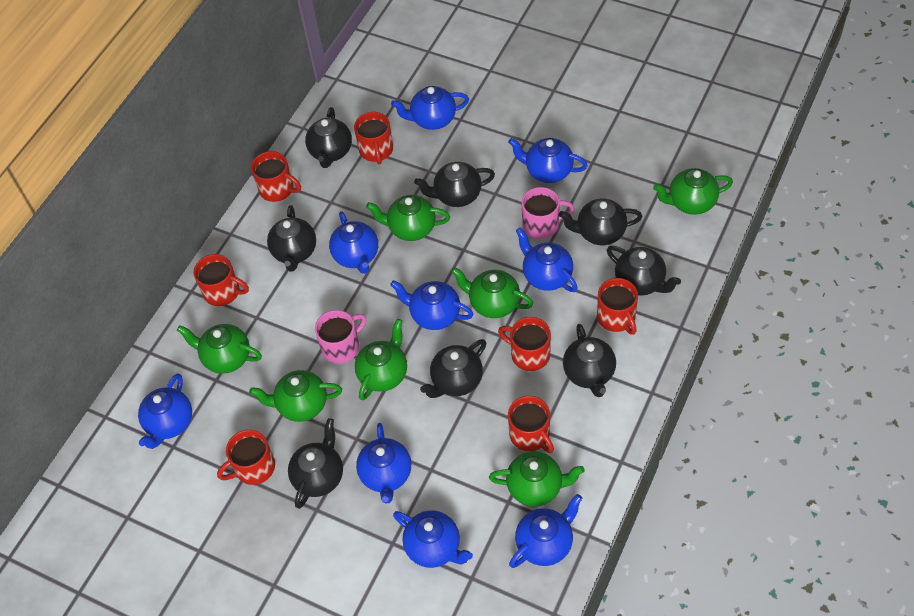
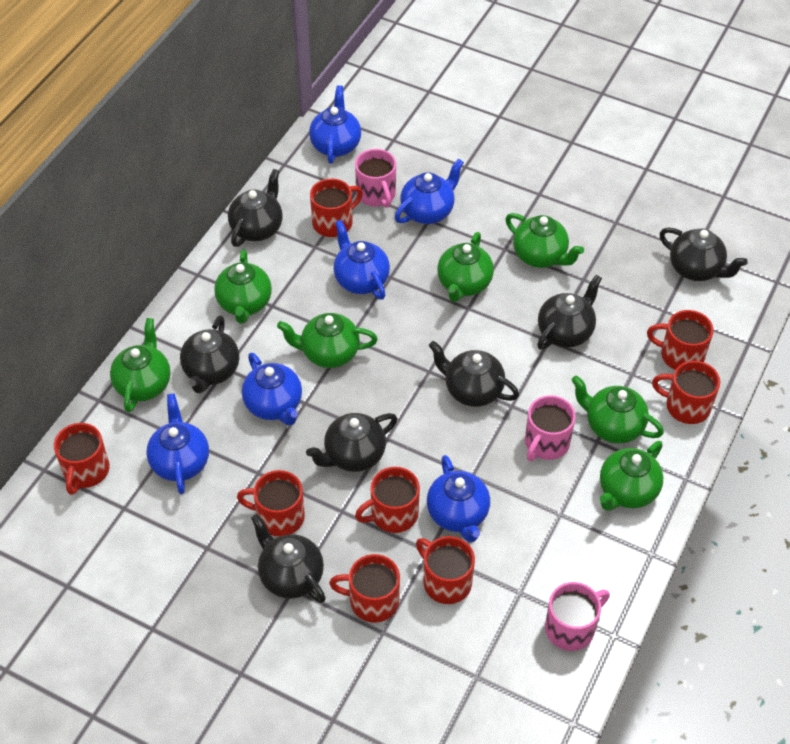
black teapot: 8 -> 7
blue teapot: 9 -> 6
pink mug: 2 -> 3
red mug: 7 -> 8

